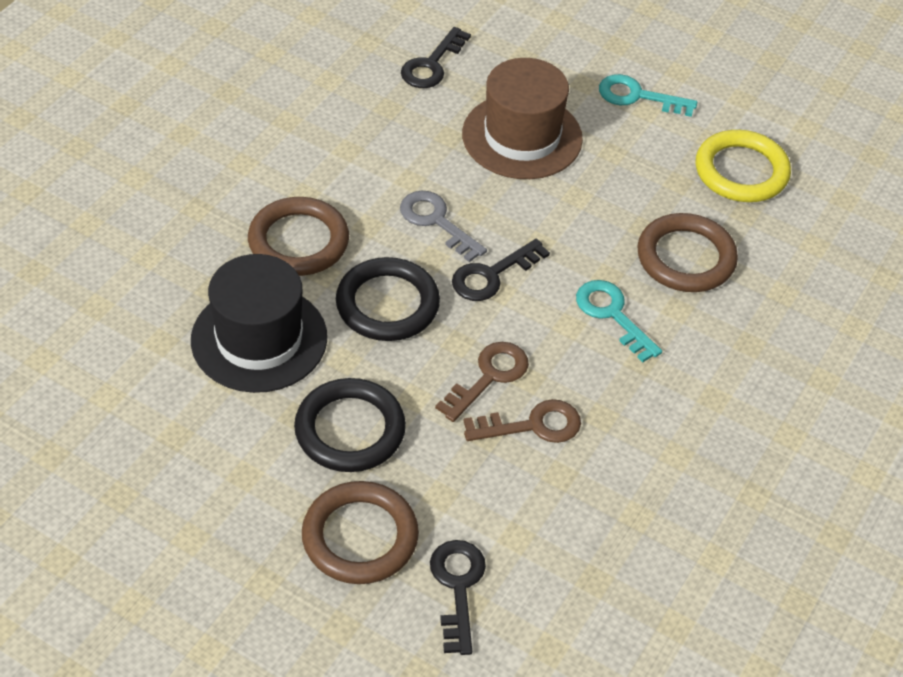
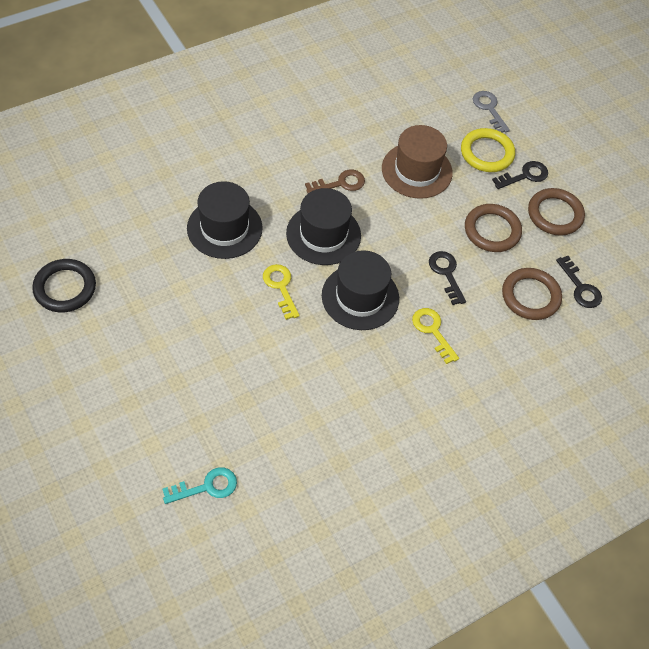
black hat: 1 -> 3
black ring: 2 -> 1
brown key: 2 -> 1
turquoise key: 2 -> 1
yellow key: 0 -> 2

